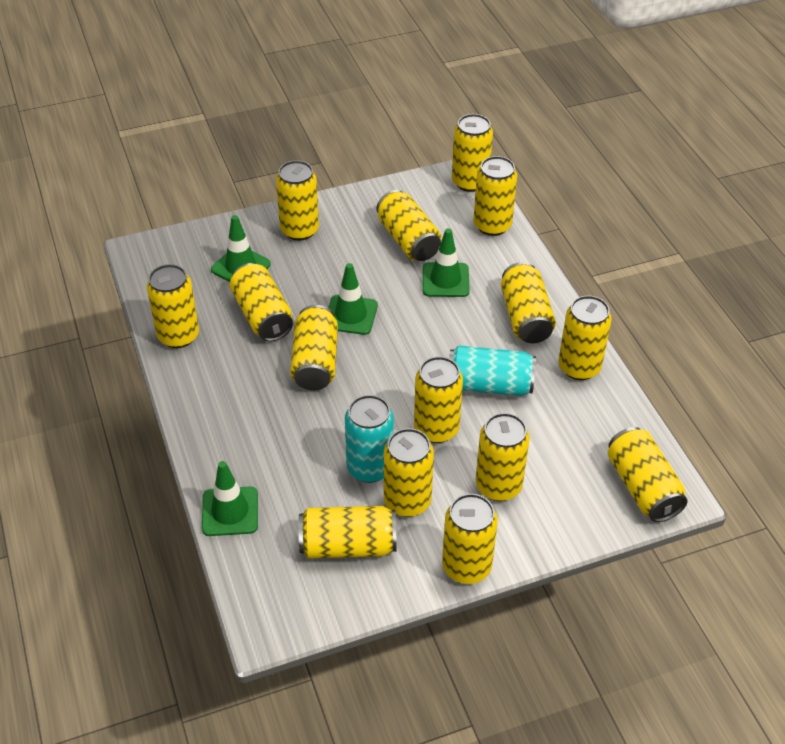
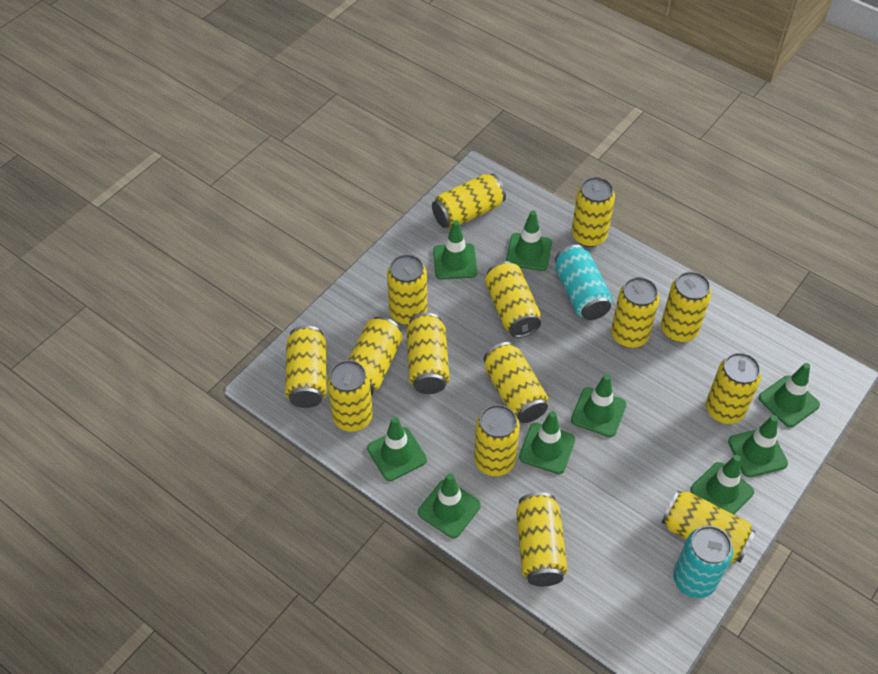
green traffic cone: 4 -> 9

